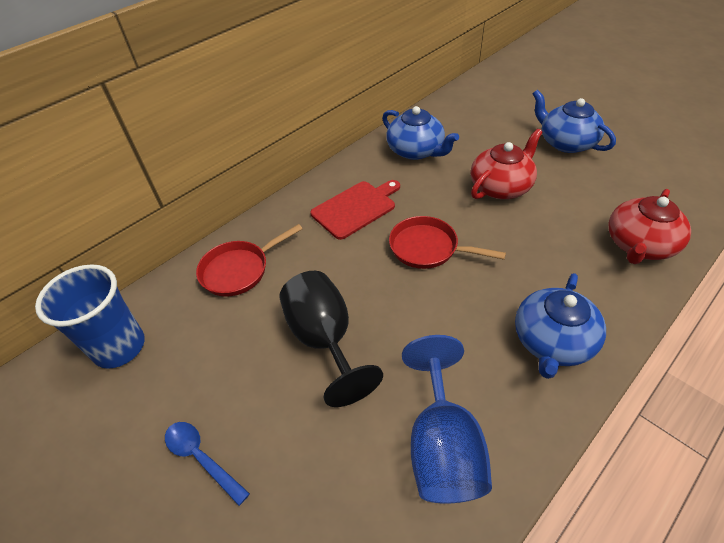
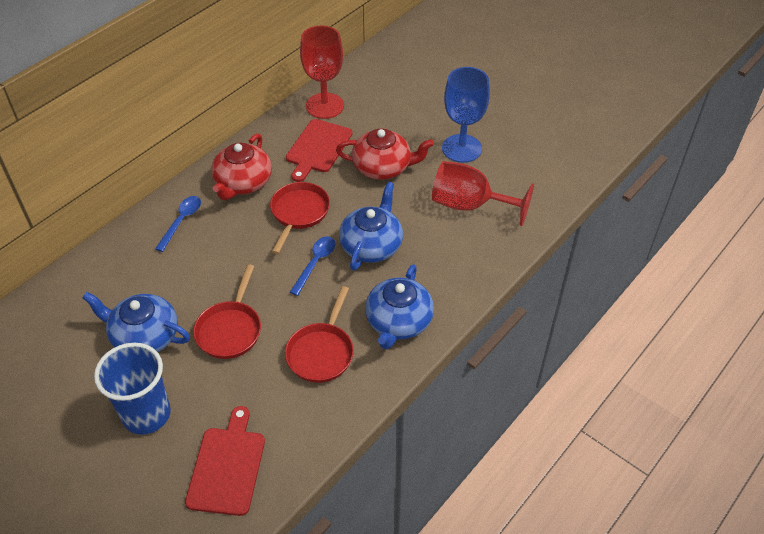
black goblet: 1 -> 0
blue spoon: 1 -> 2
red cutting board: 1 -> 2
red goblet: 0 -> 2
red pan: 2 -> 3

